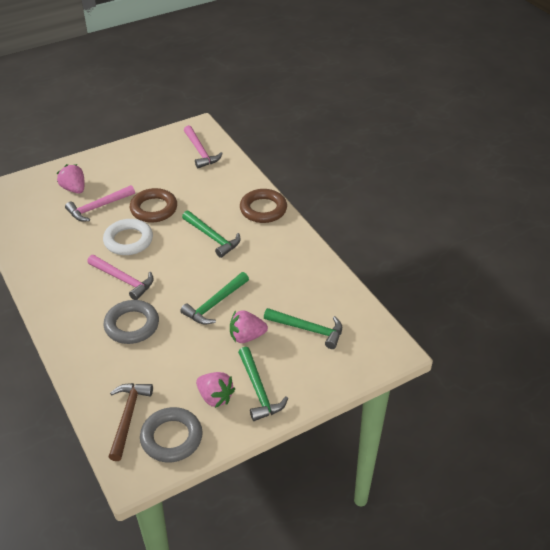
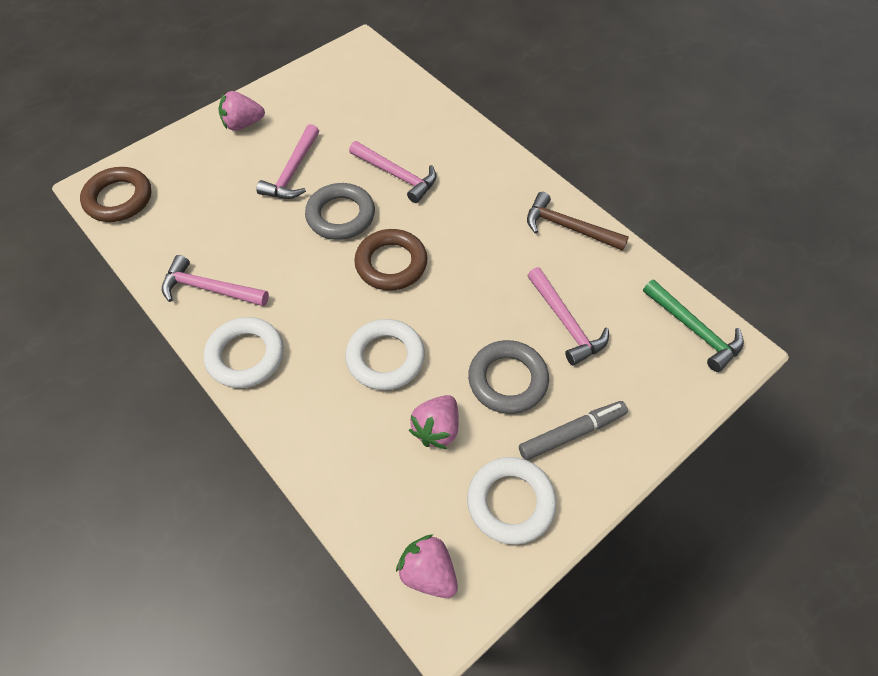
green hammer: 4 -> 1
grey marker: 0 -> 1
pink hammer: 3 -> 4
white ring: 1 -> 3

